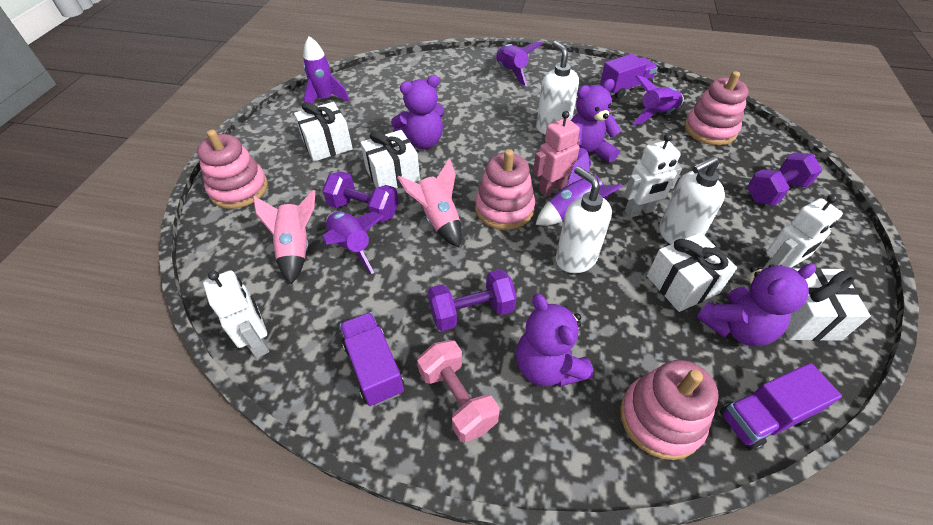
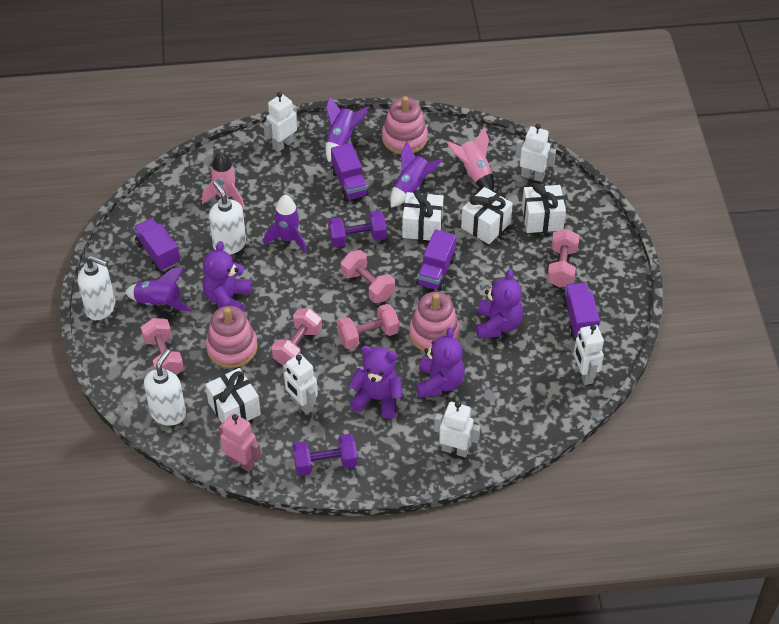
pink dumbbell: 1 -> 5
pink stacking toy: 4 -> 3
purple dumbbell: 3 -> 2
purple rocket: 5 -> 4
purple truck: 3 -> 4
white robot: 3 -> 5

